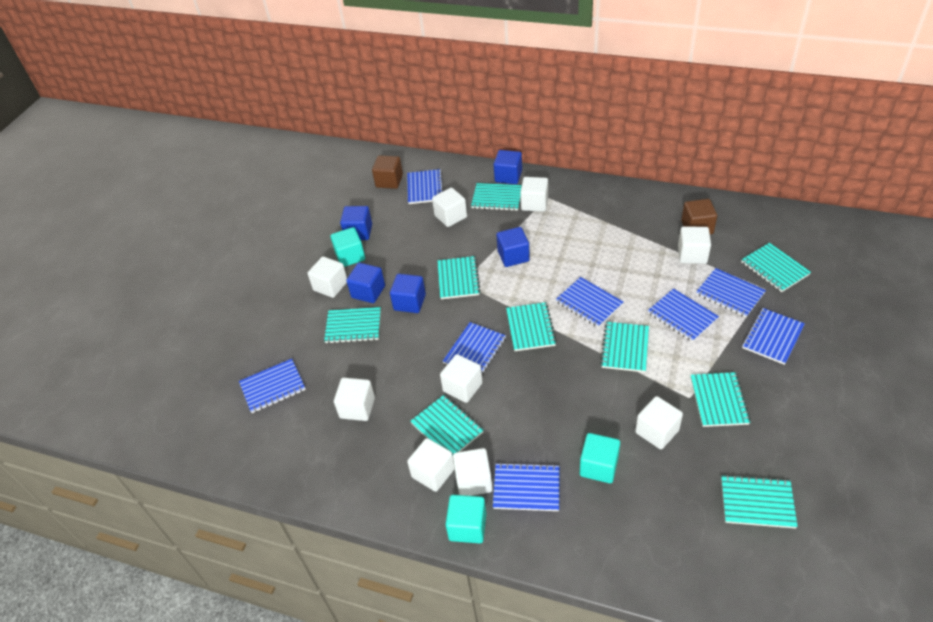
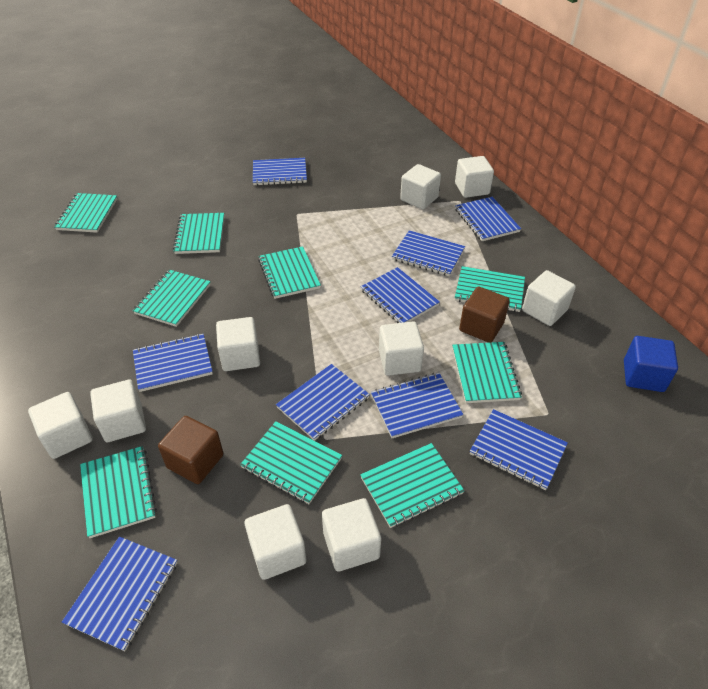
blue cube: 5 -> 1
blue notebook: 8 -> 9
turquoise cube: 3 -> 0

